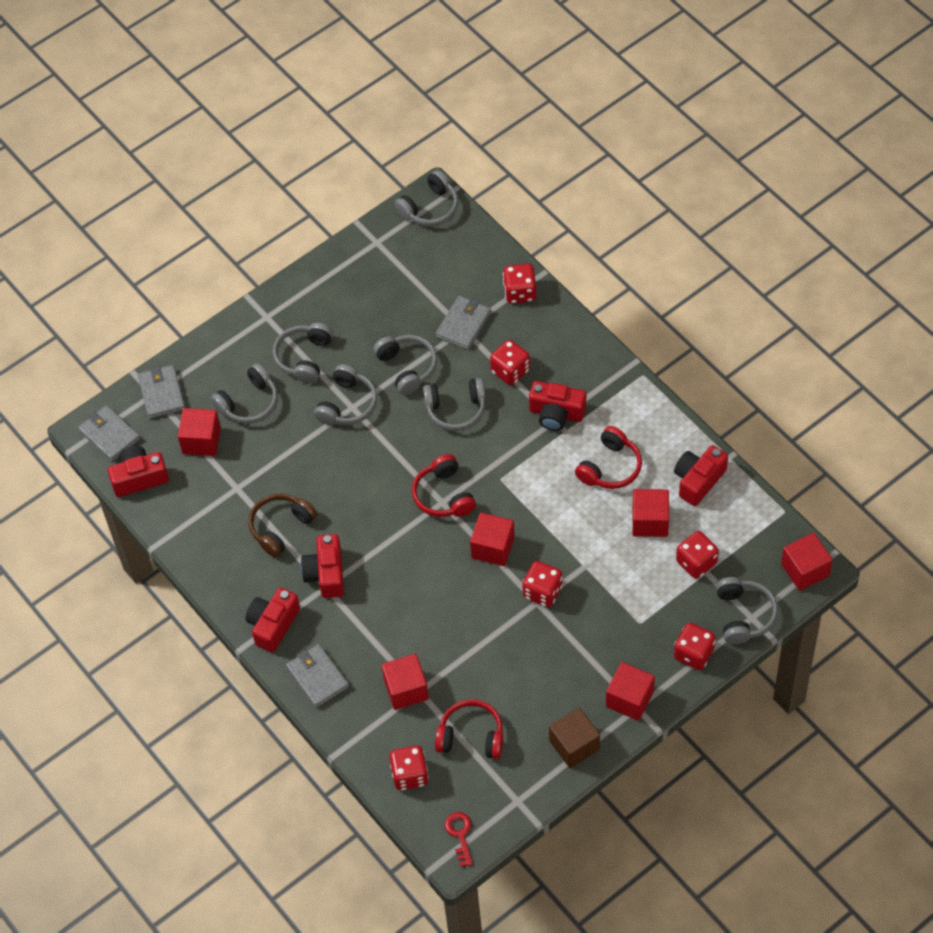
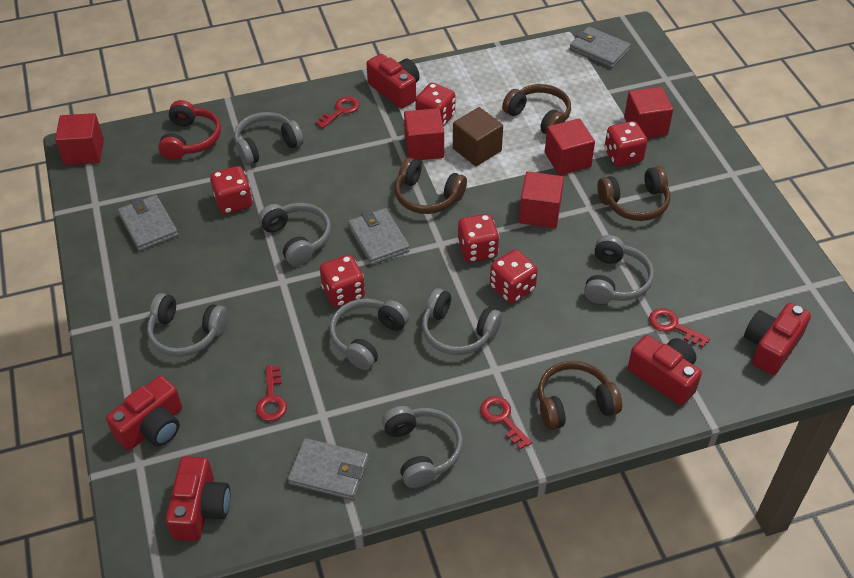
brown headphones: 1 -> 4
red cube: 6 -> 5
red headphones: 3 -> 1
red key: 1 -> 4

